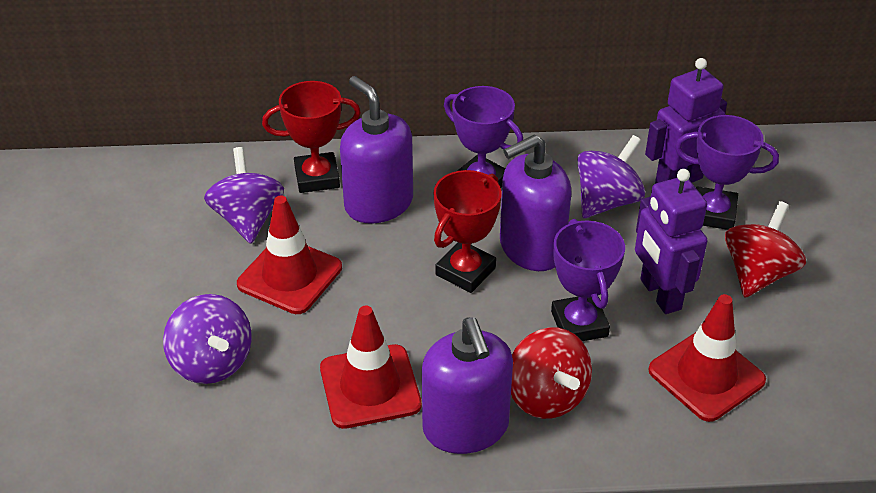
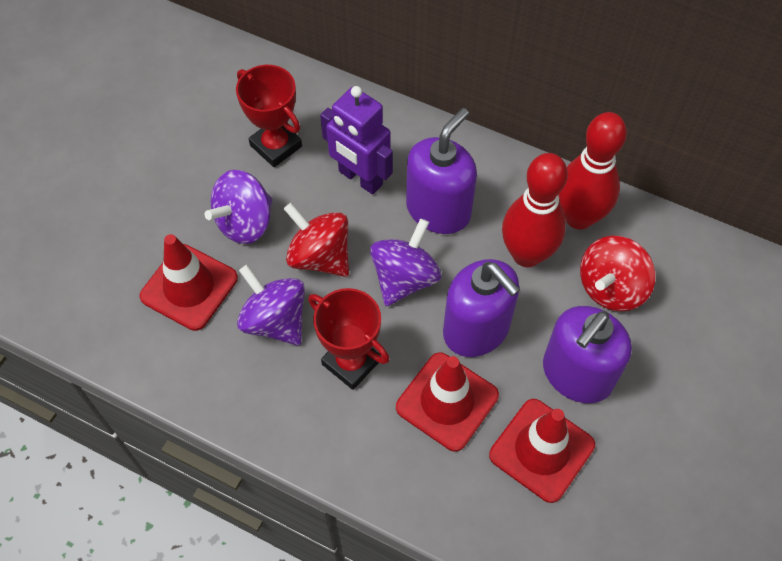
purple robot: 2 -> 1
purple trophy: 3 -> 0
red bowling pin: 0 -> 2

